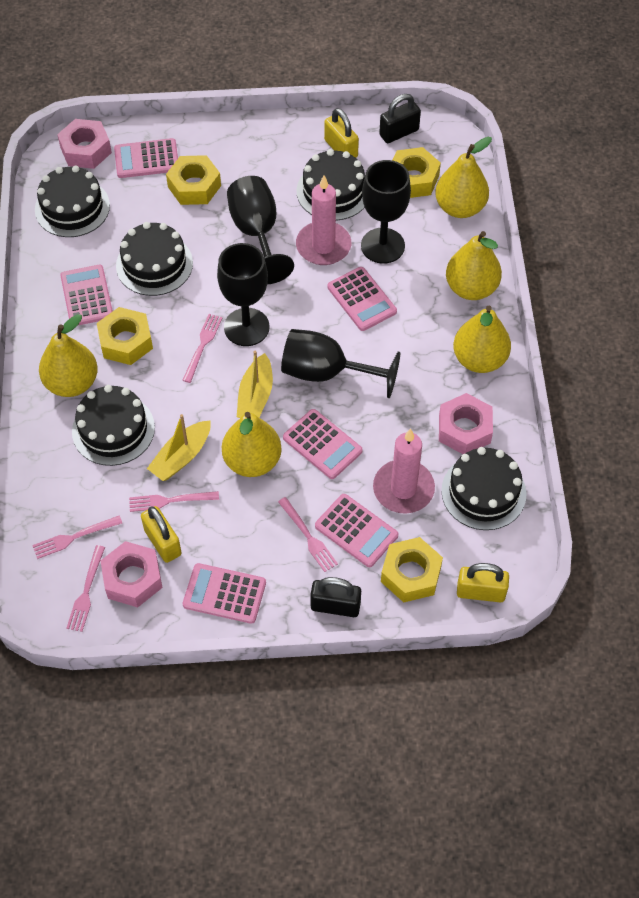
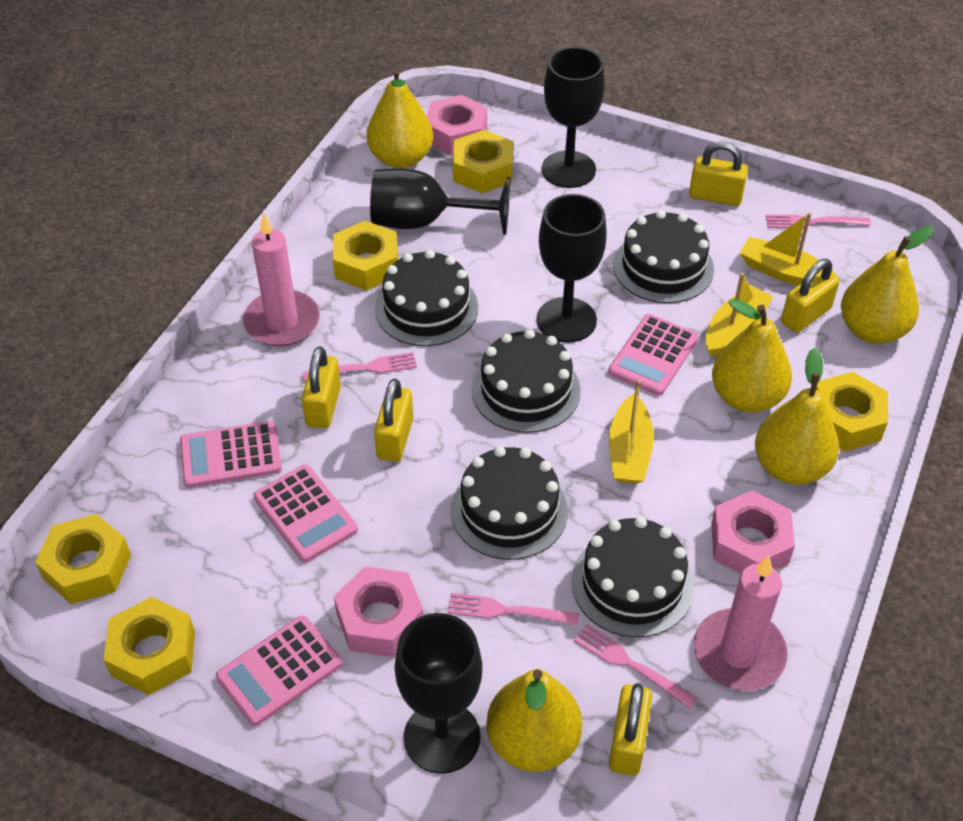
black padlock: 2 -> 0
pink calculator: 6 -> 4
pink fork: 5 -> 4
yellow boat: 2 -> 3
yellow nut: 4 -> 5
yellow padlock: 3 -> 5

